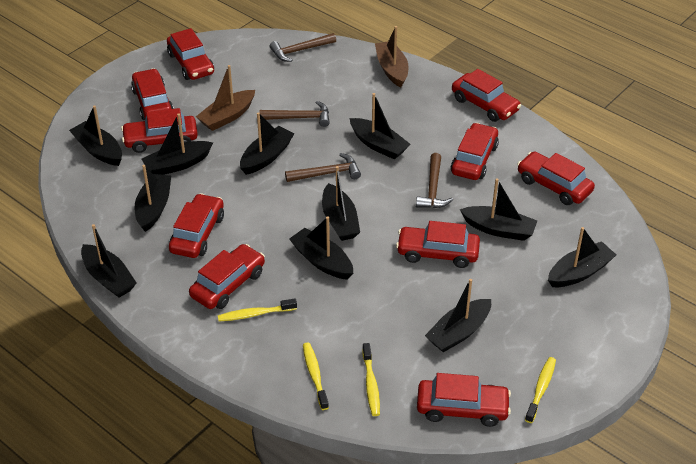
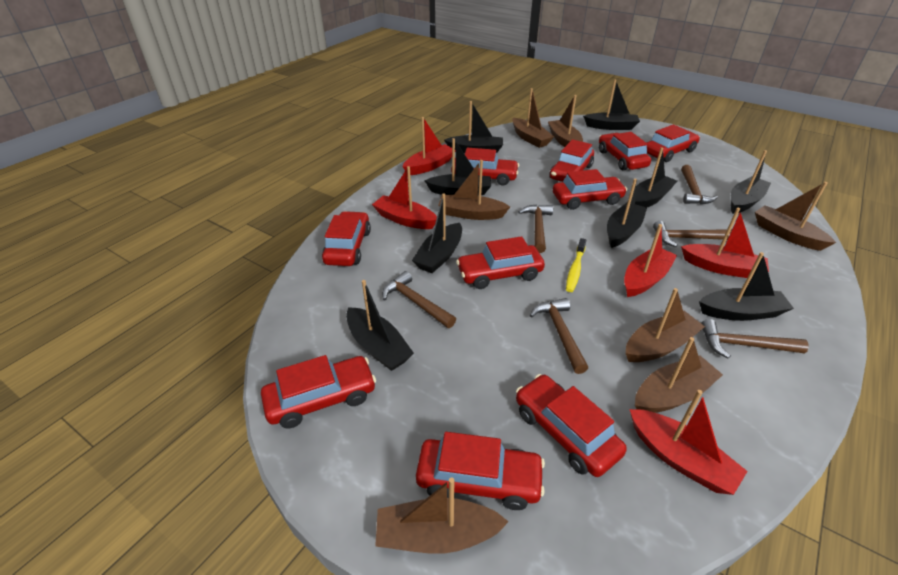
black boat: 11 -> 9
brown boat: 2 -> 7
brown hammer: 4 -> 6
red boat: 0 -> 5
yellow toothbrush: 4 -> 1

